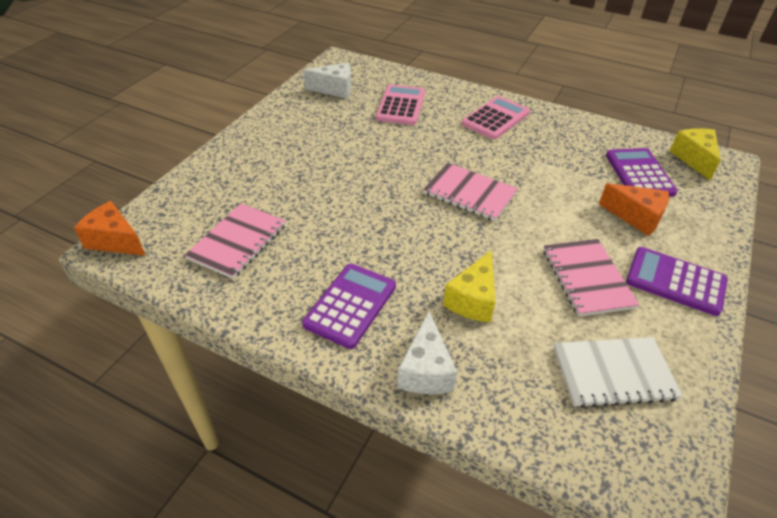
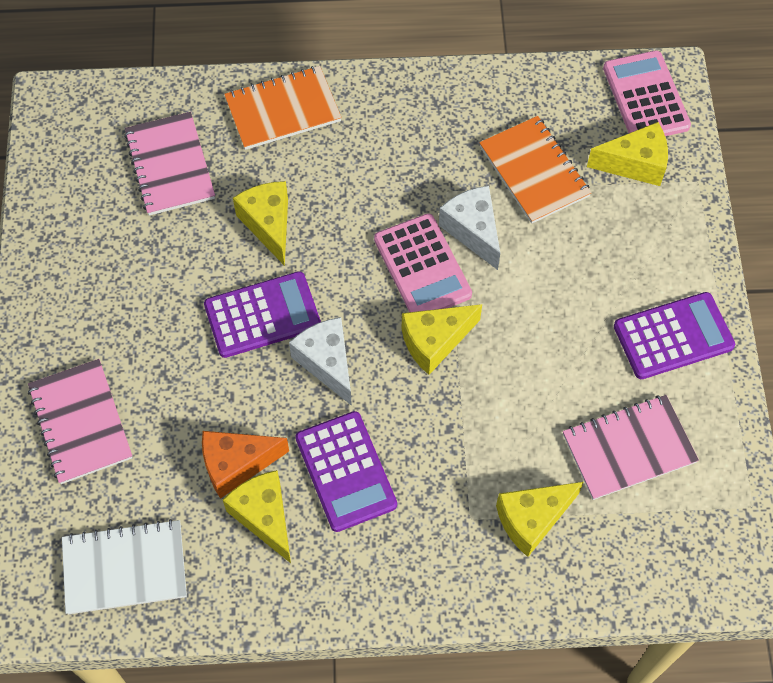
orange cheese: 2 -> 1
orange notebook: 0 -> 2
yellow cheese: 2 -> 5

